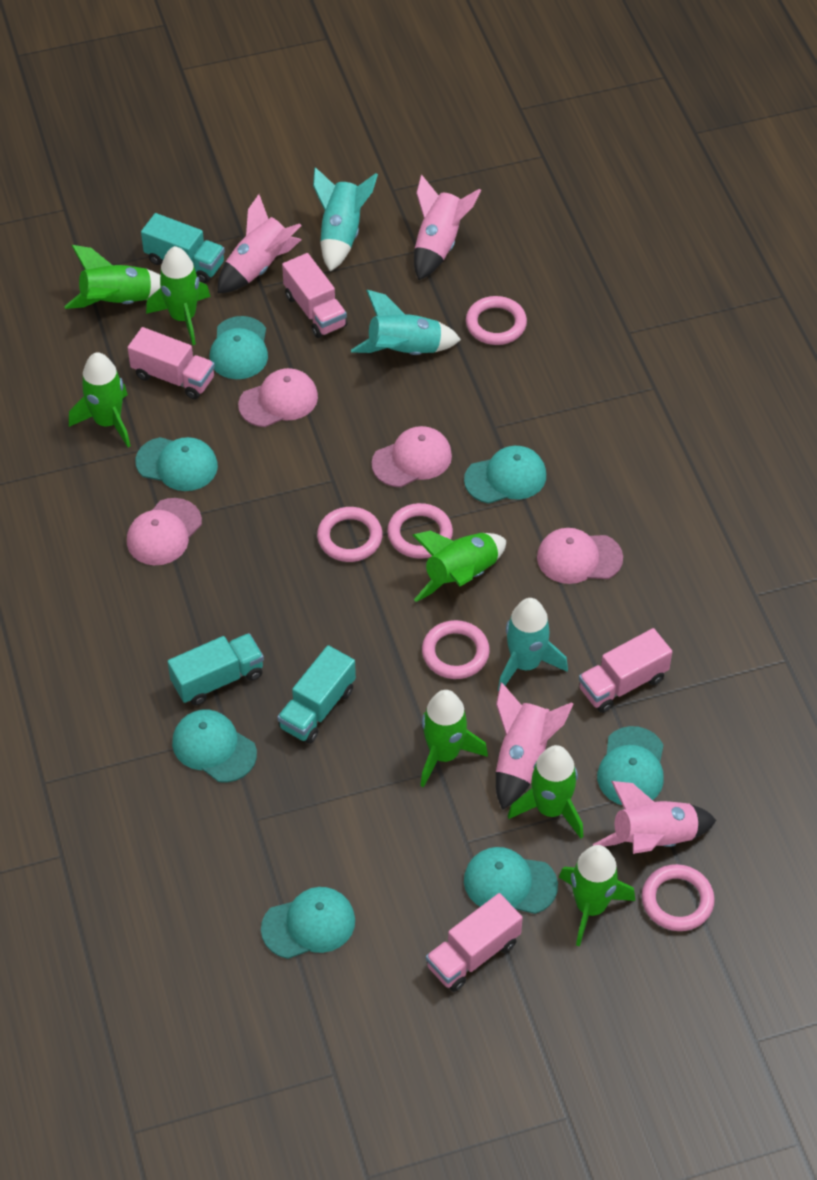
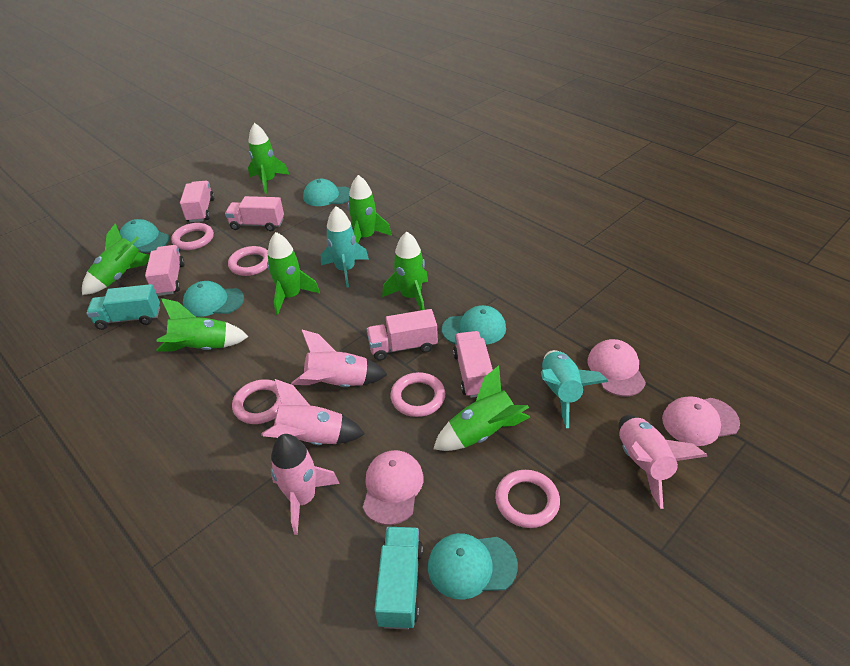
pink cap: 4 -> 3
pink truck: 4 -> 5
turquoise cap: 7 -> 5
turquoise rocket: 3 -> 2
turquoise truck: 3 -> 2

